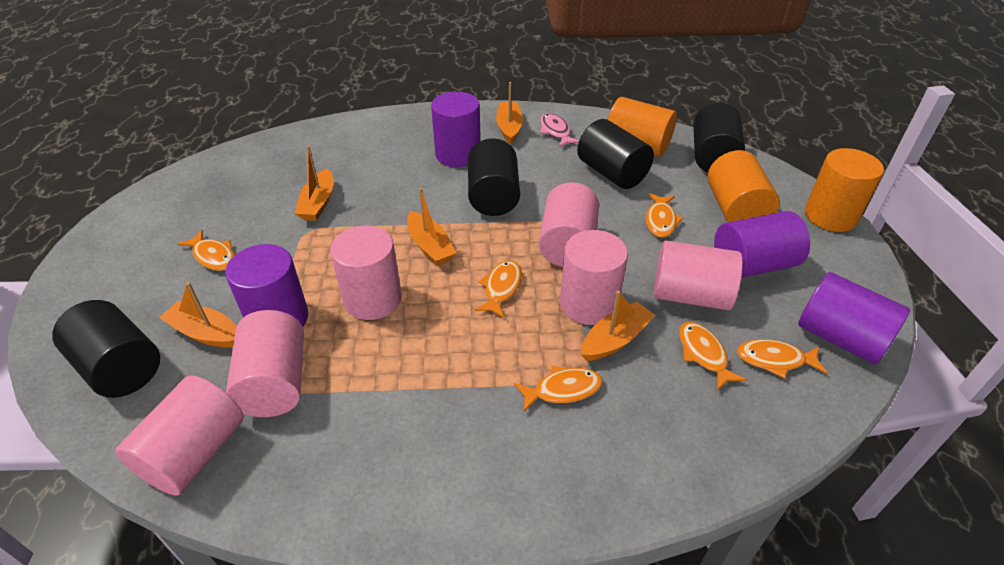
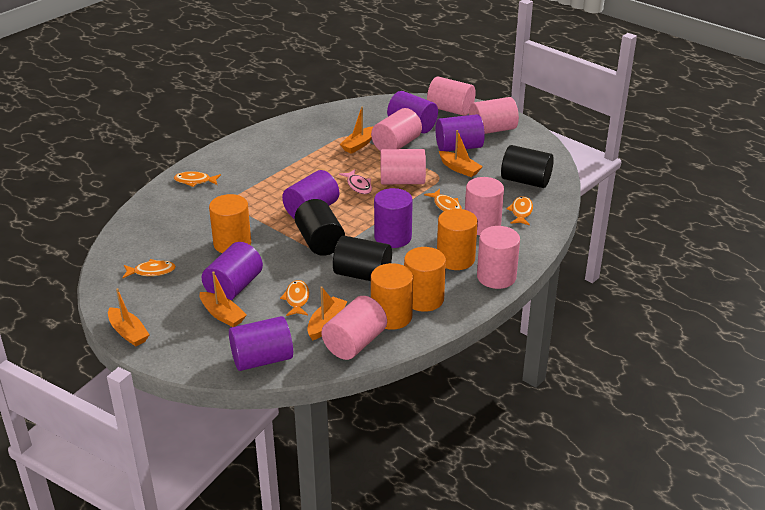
black cylinder: 4 -> 3
orange cylinder: 3 -> 4
orange fish: 6 -> 5
pink cylinder: 6 -> 7
purple cylinder: 4 -> 6

